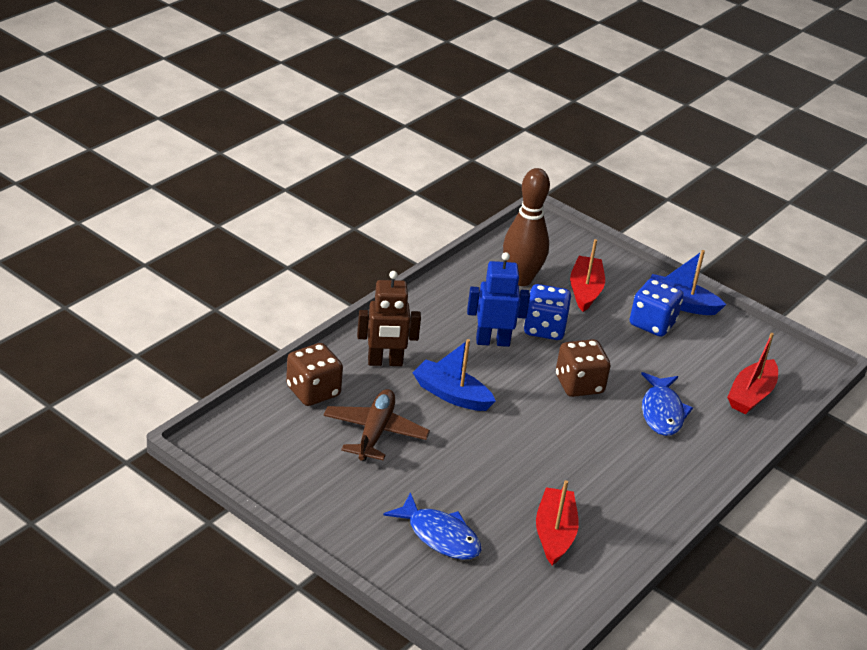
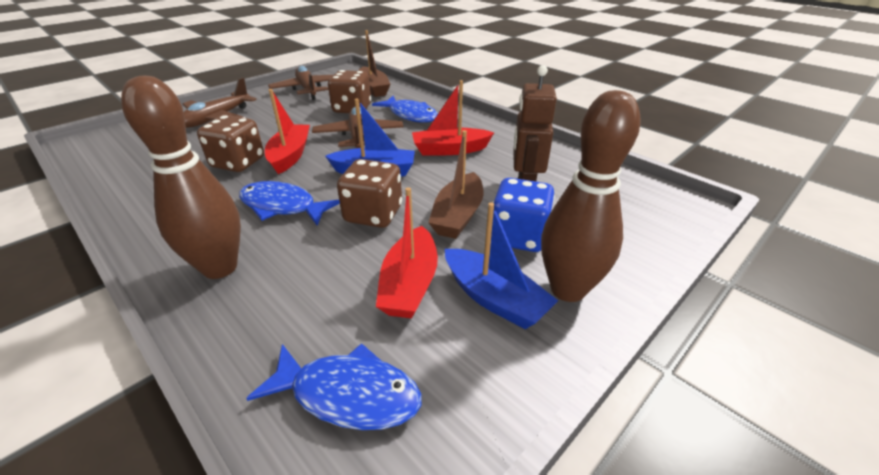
blue dice: 2 -> 1
blue fish: 2 -> 3
blue robot: 1 -> 0
brown boat: 0 -> 2
brown bowling pin: 1 -> 2
brown dice: 2 -> 3
brown plane: 1 -> 3

